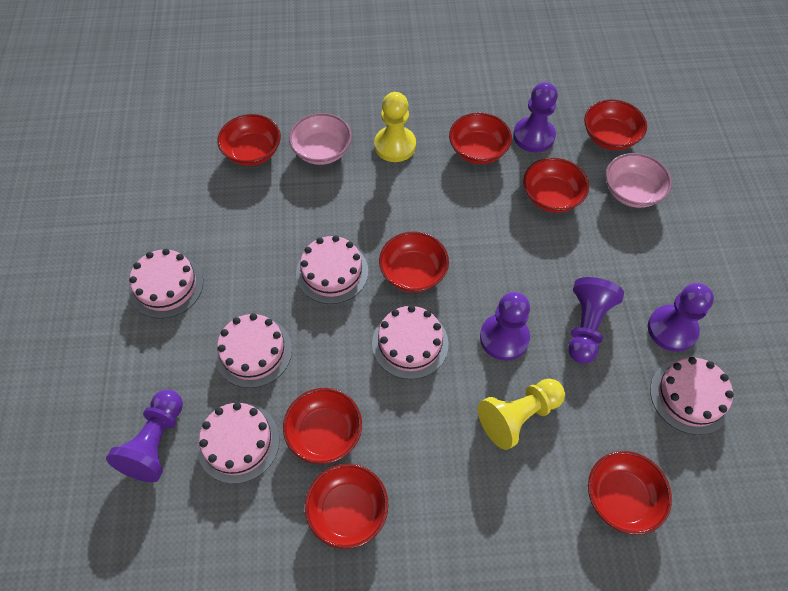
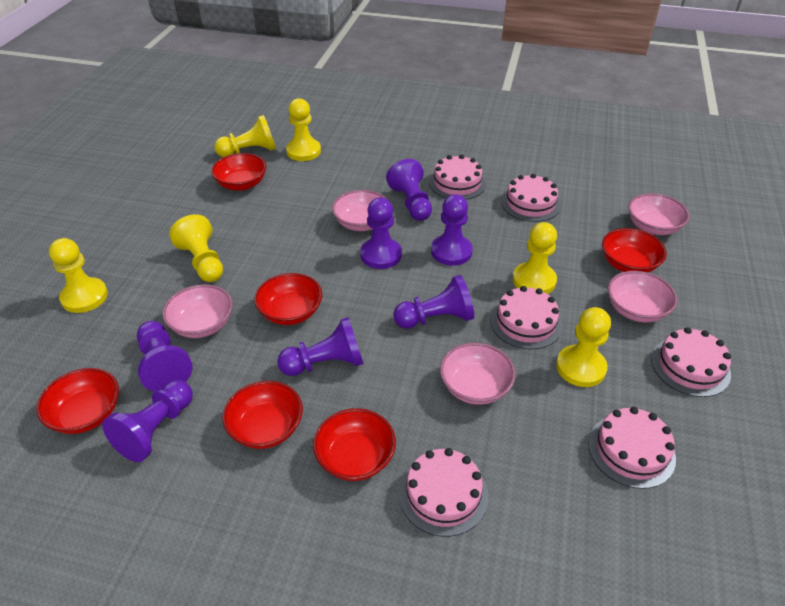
pink bowl: 2 -> 5
purple pawn: 5 -> 7
red bowl: 8 -> 6
yellow pawn: 2 -> 6

